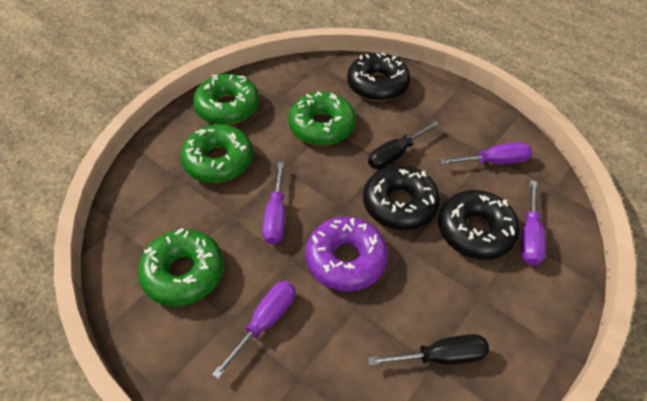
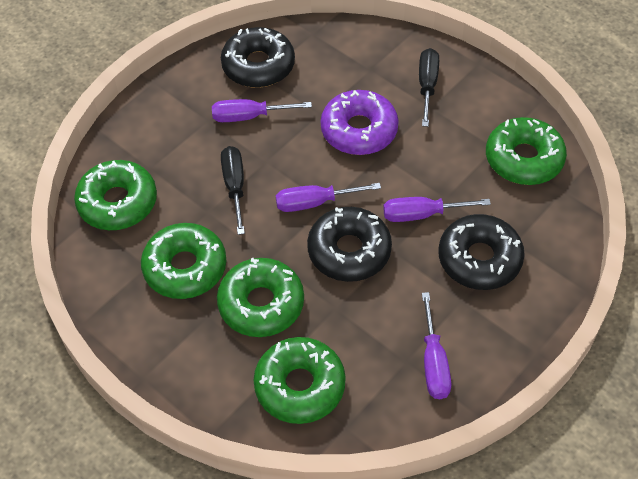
green donut: 4 -> 5

